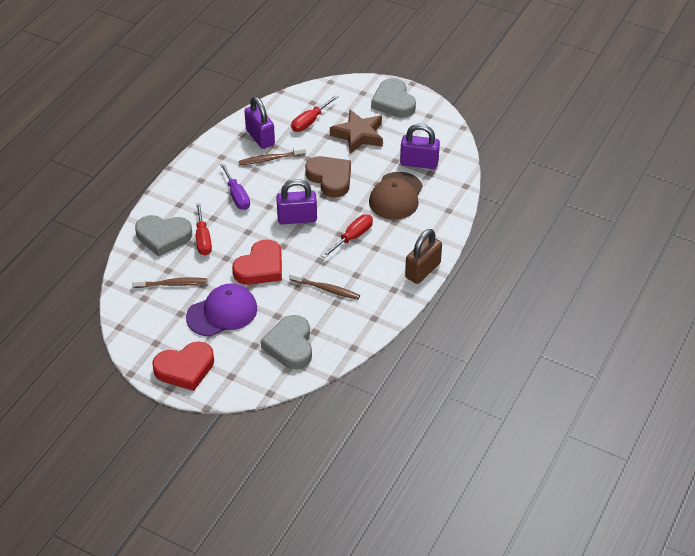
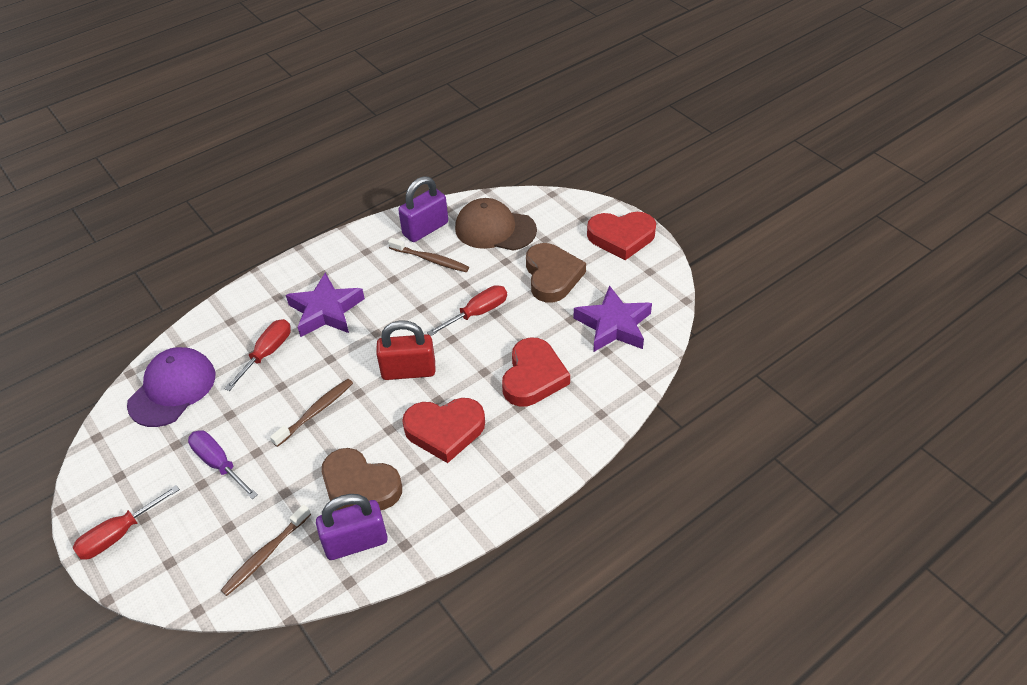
brown heart: 1 -> 2
brown padlock: 1 -> 0
brown star: 1 -> 0
grey heart: 3 -> 0
purple padlock: 3 -> 2
purple star: 0 -> 2
red heart: 2 -> 3
red padlock: 0 -> 1

